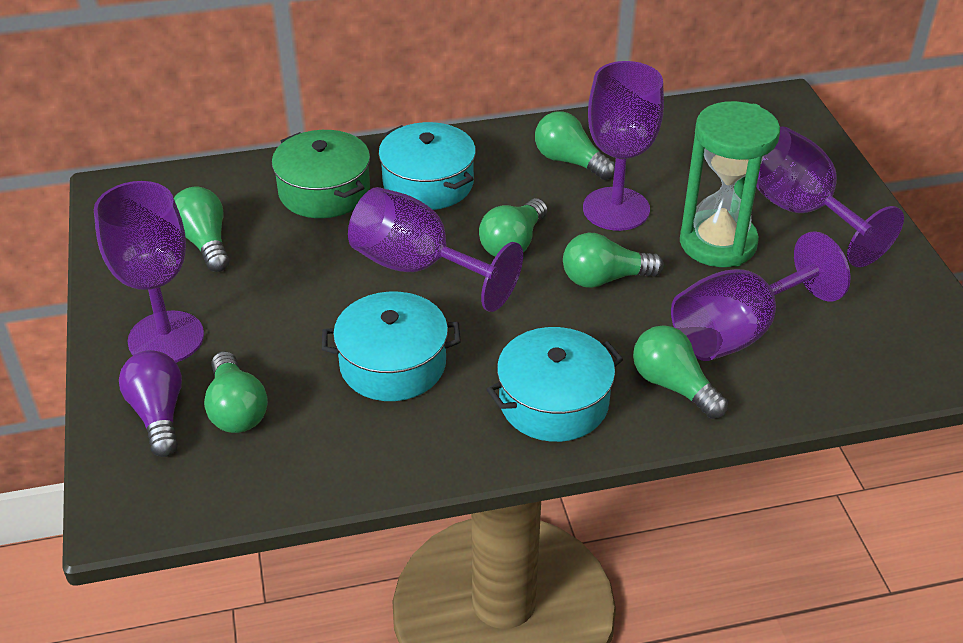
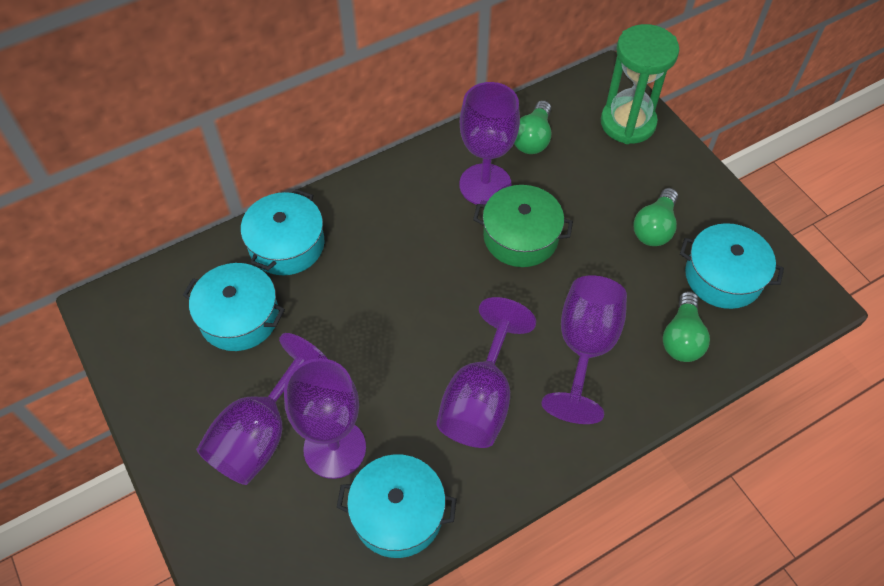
green light bulb: 6 -> 3
purple light bulb: 1 -> 0
turquoise pot: 3 -> 4

